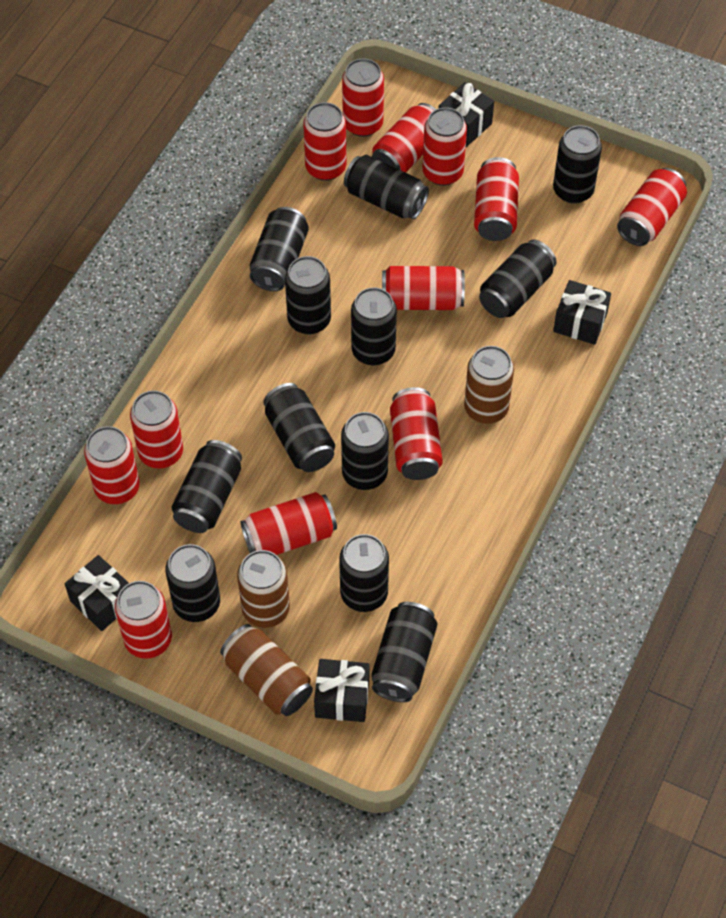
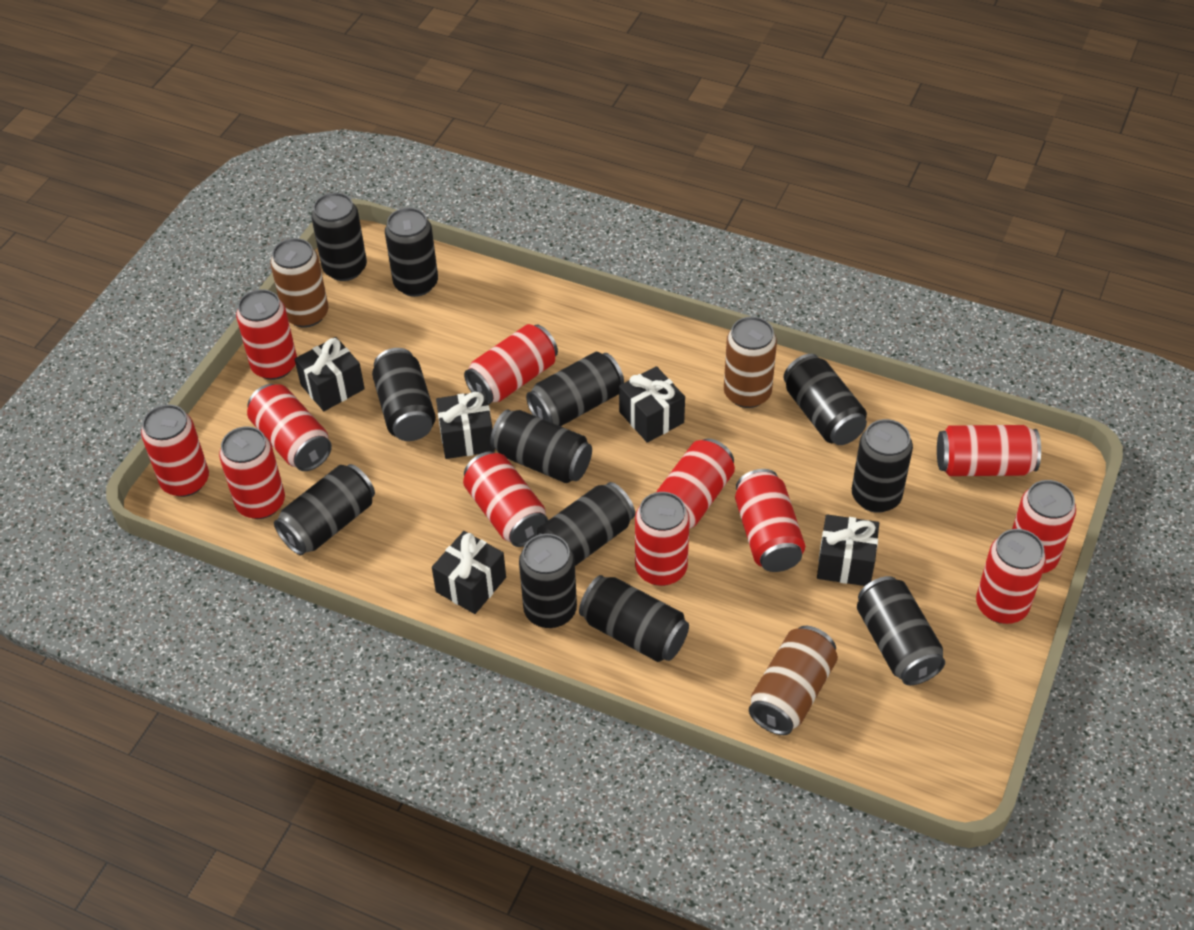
black gift: 4 -> 5

